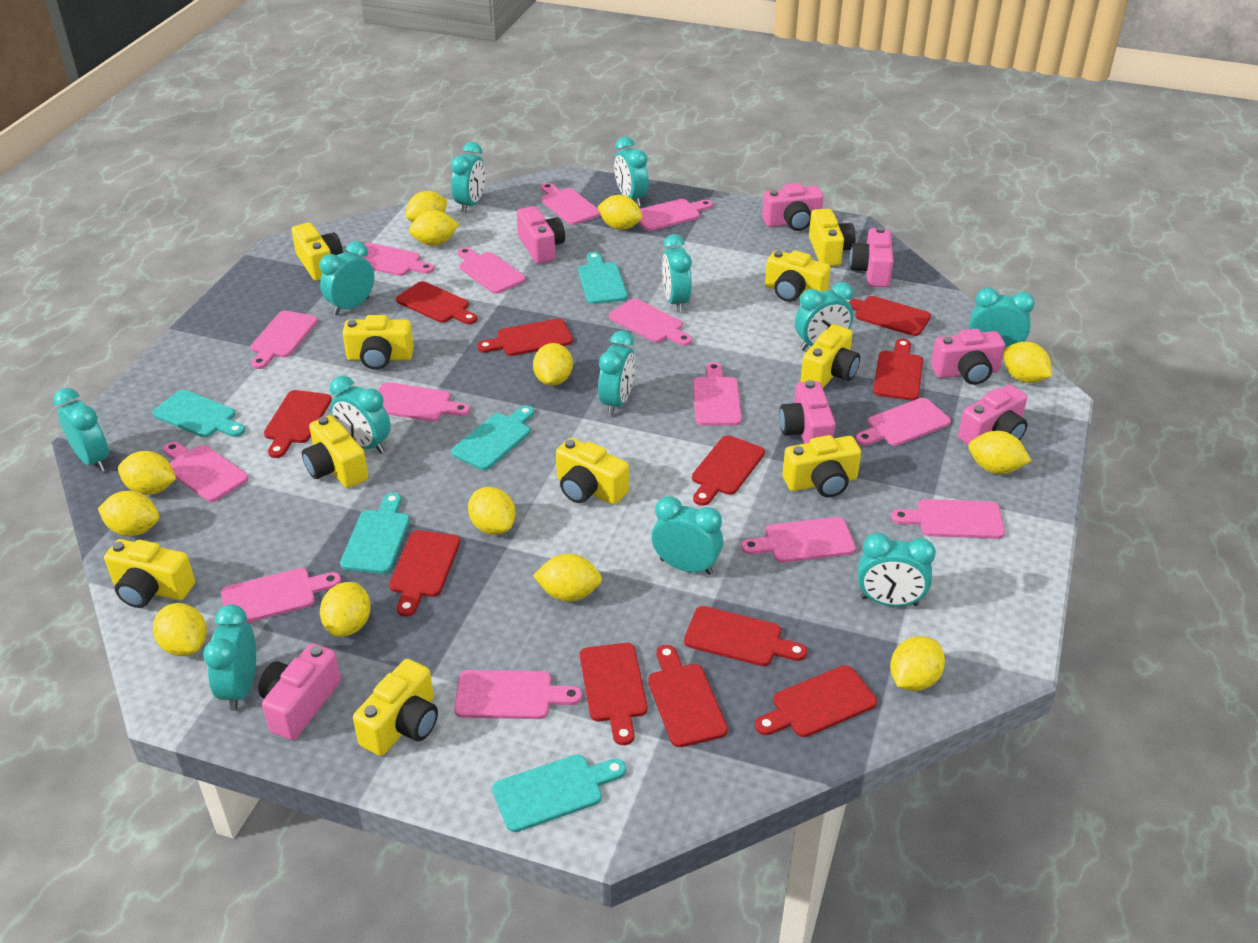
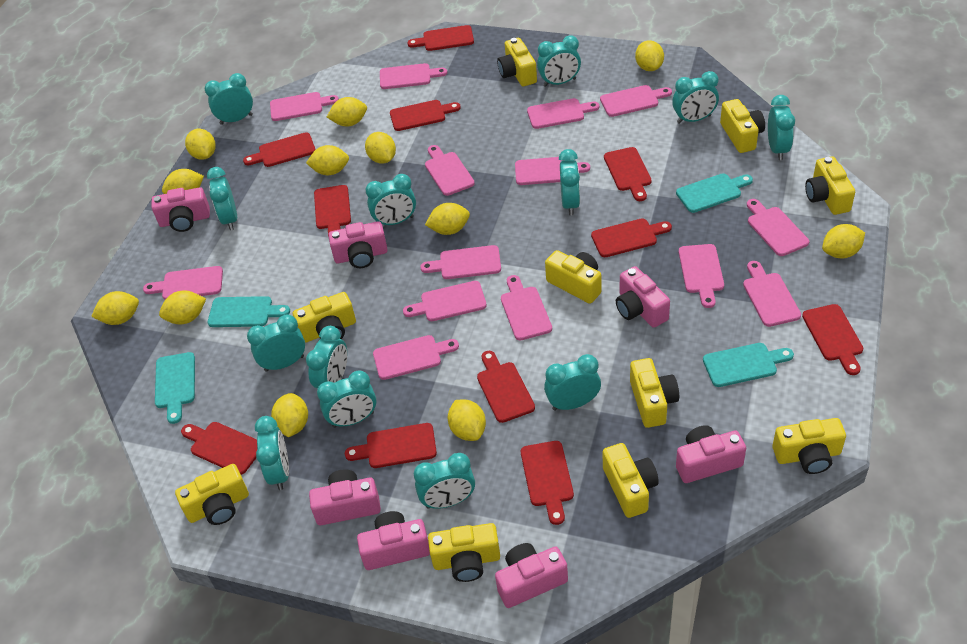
turquoise clock: 12 -> 13
turquoise cutting board: 5 -> 4
yellow lemon: 13 -> 12

